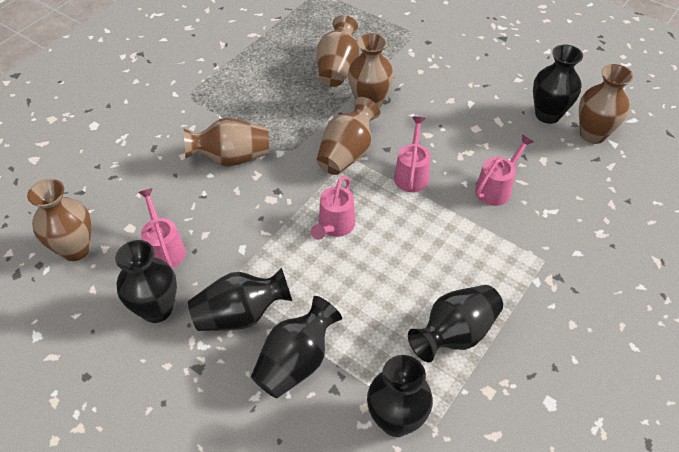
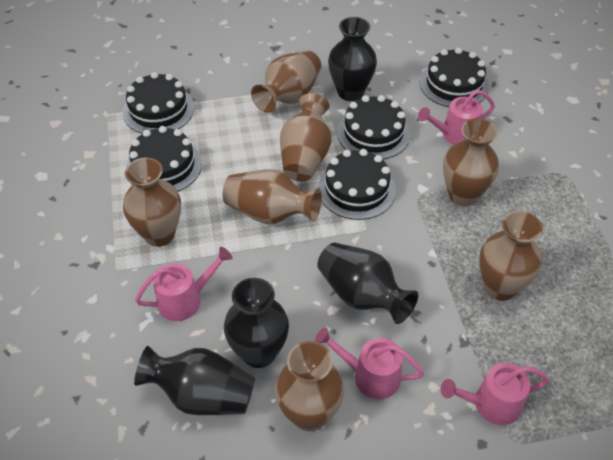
black cake: 0 -> 5
black vase: 6 -> 4
brown vase: 6 -> 7

